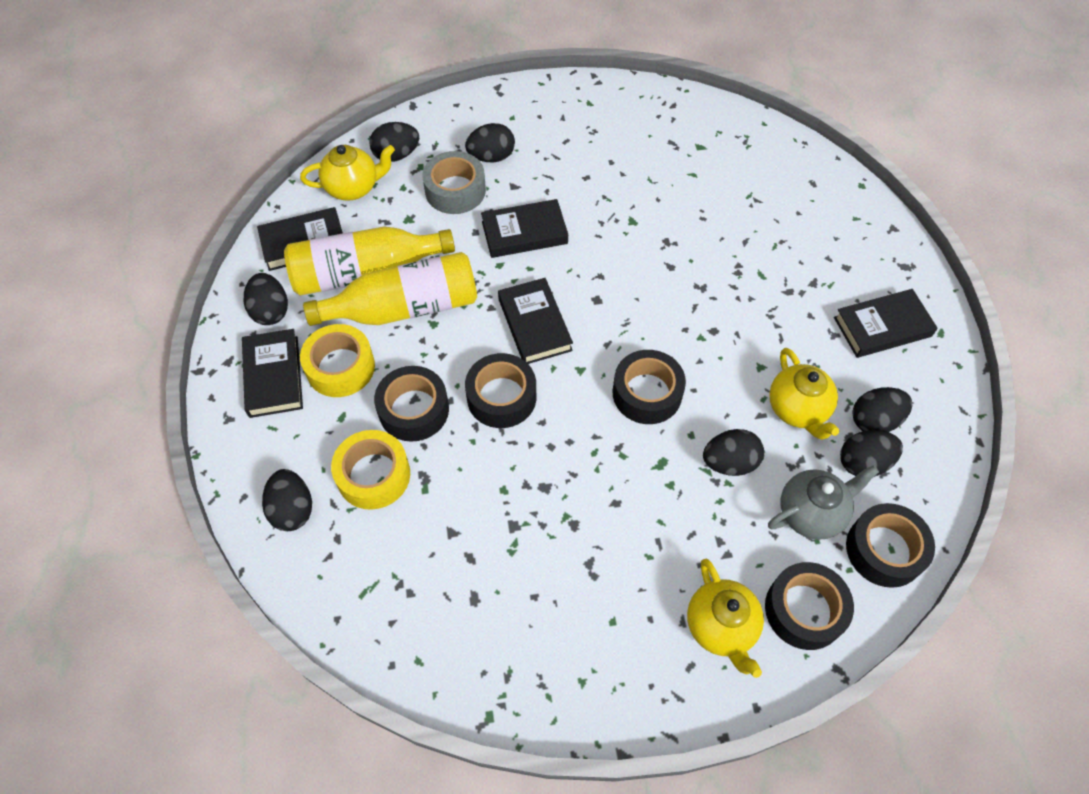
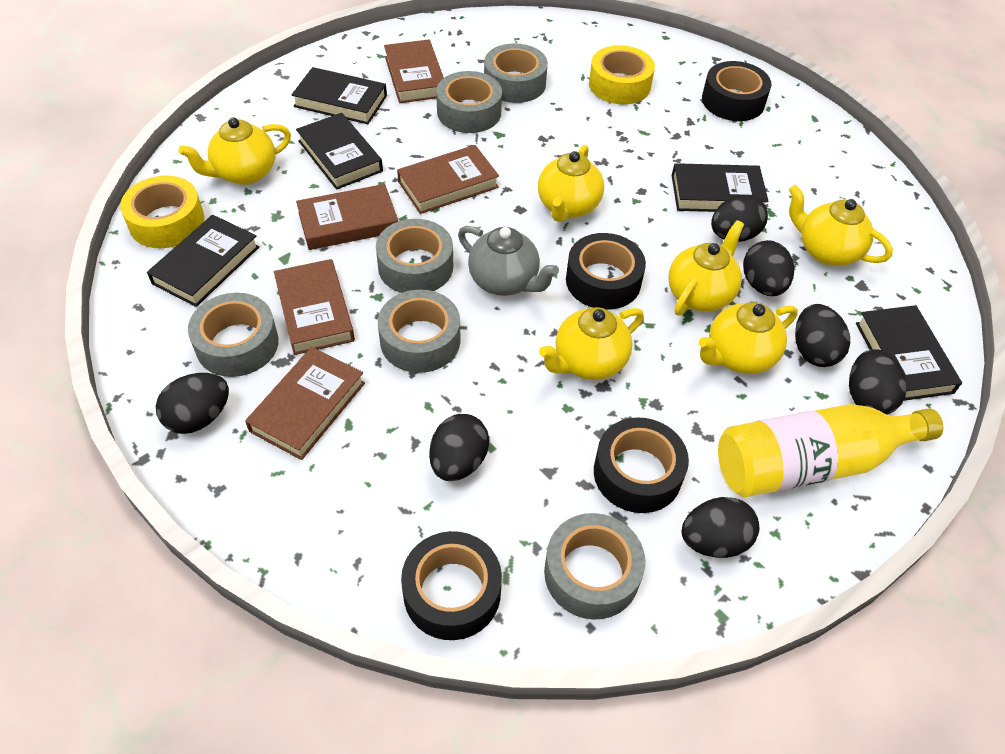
black tape: 5 -> 4
brown book: 0 -> 5
grey tape: 1 -> 6
yellow bottle: 2 -> 1
yellow teapot: 3 -> 6

